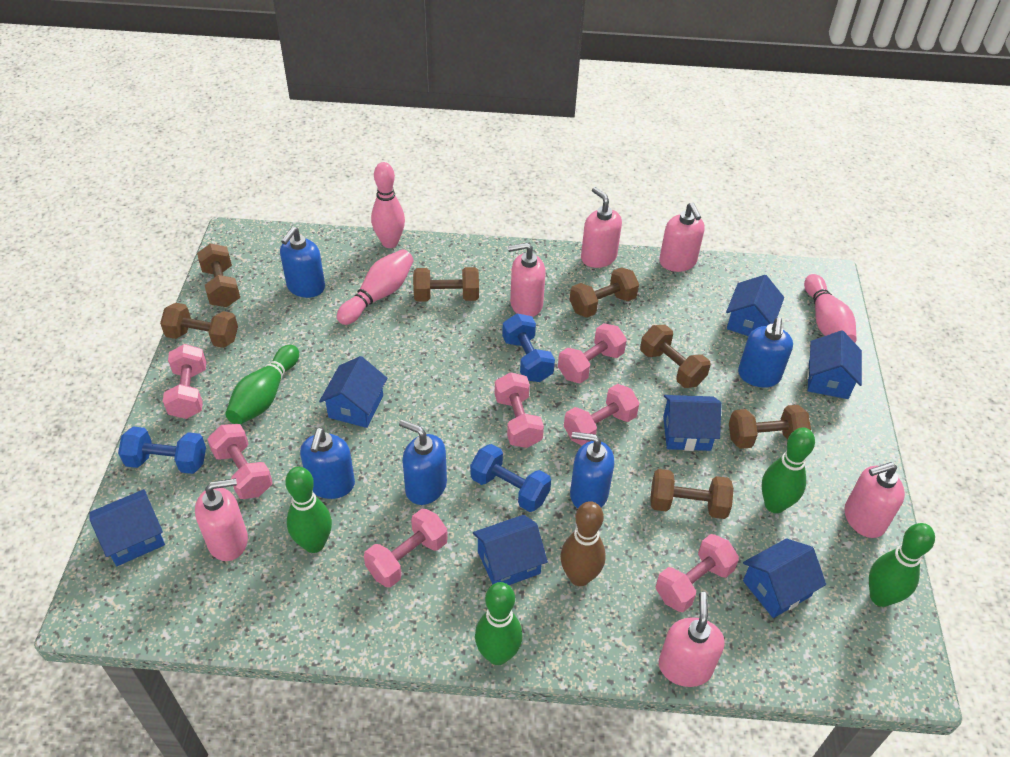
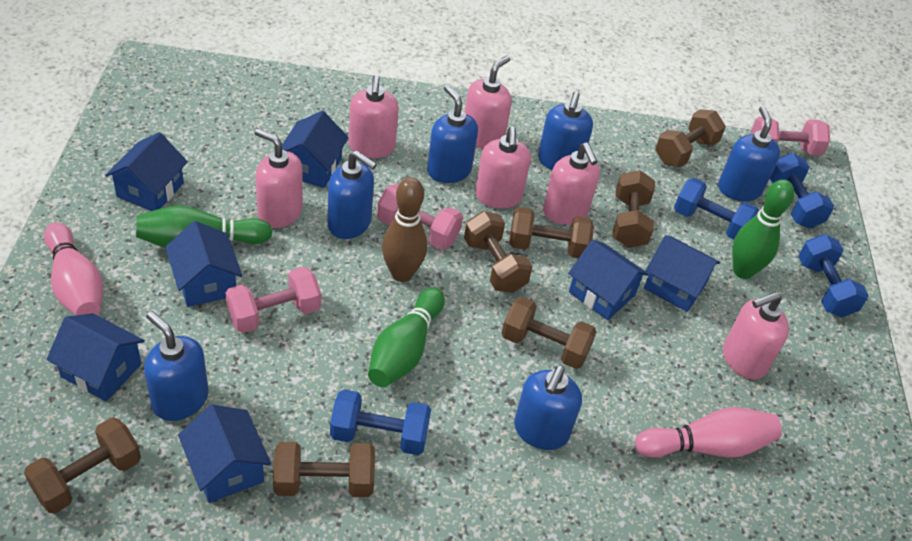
blue dumbbell: 3 -> 4
blue soap dispenser: 5 -> 6
green bowling pin: 5 -> 3
pink bowling pin: 3 -> 2
pink dumbbell: 7 -> 3

